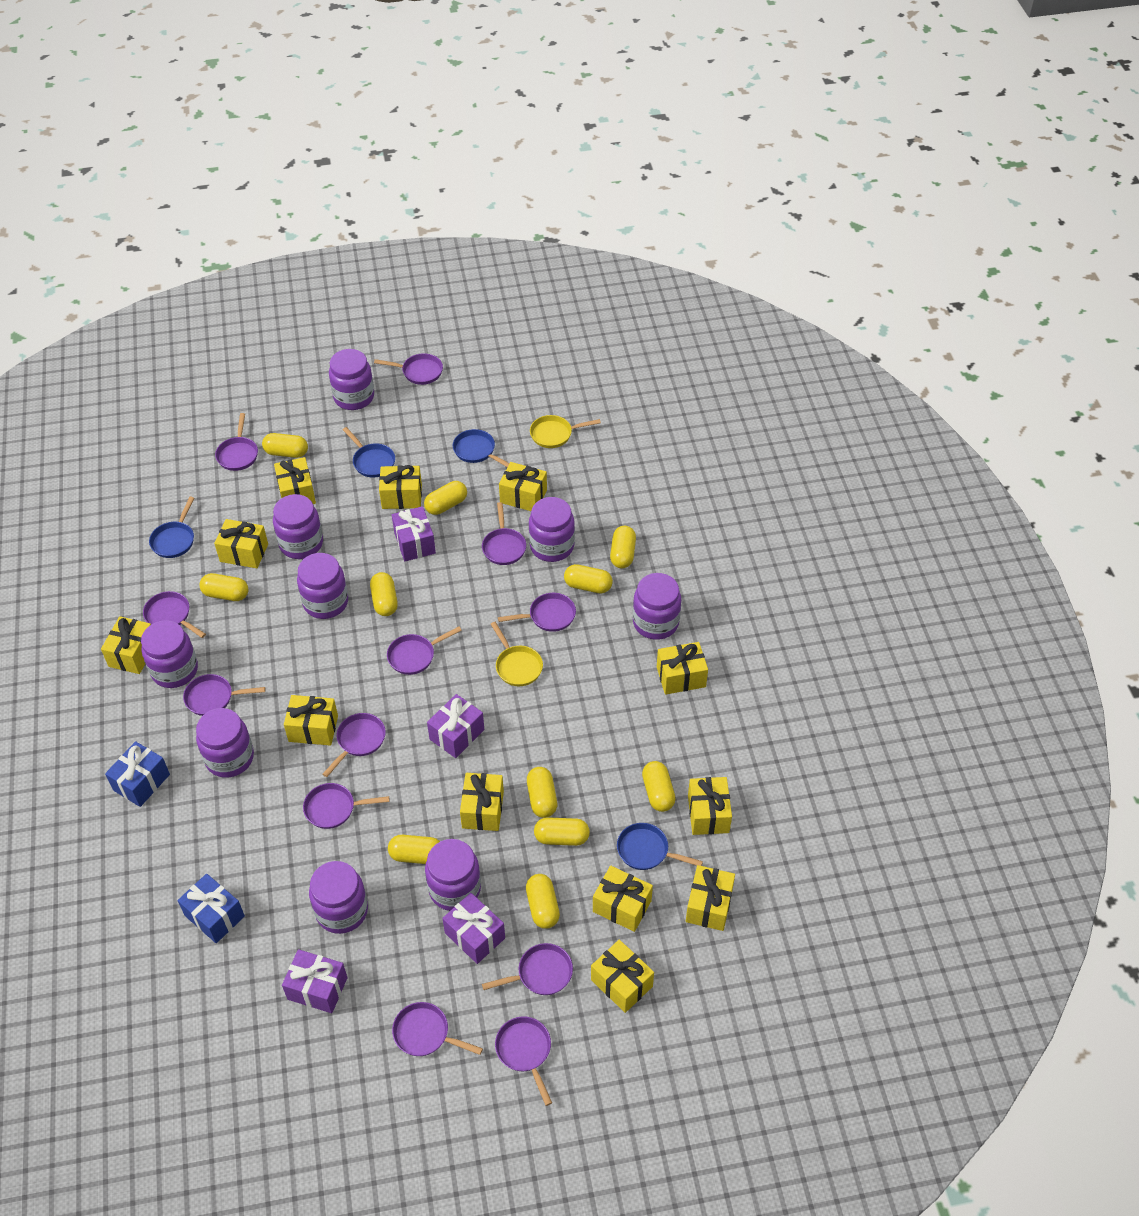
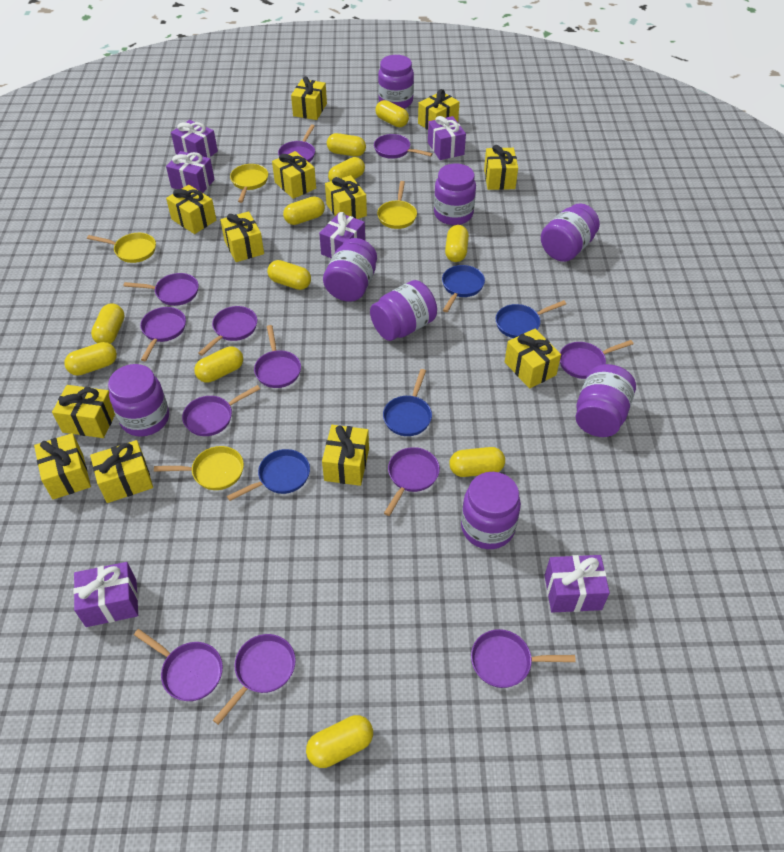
blue gift: 2 -> 0
purple gift: 4 -> 6
purple jar: 9 -> 8
yellow pan: 2 -> 4

